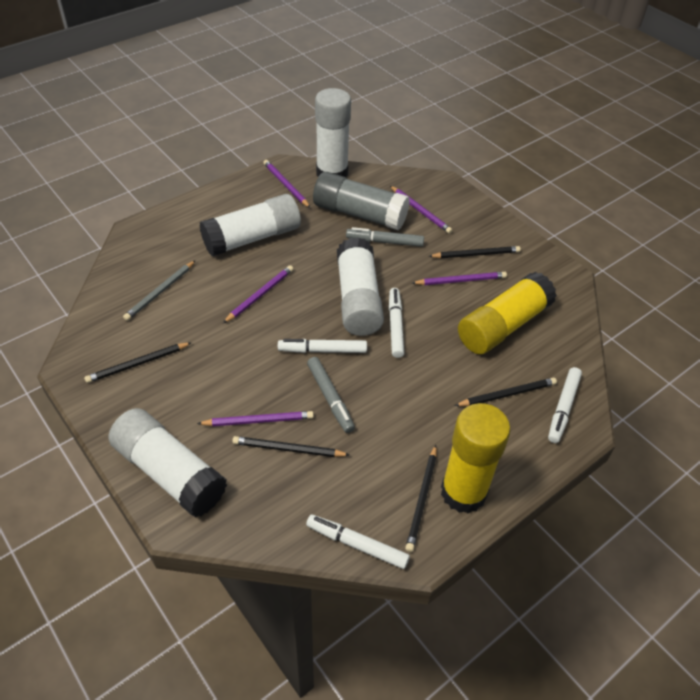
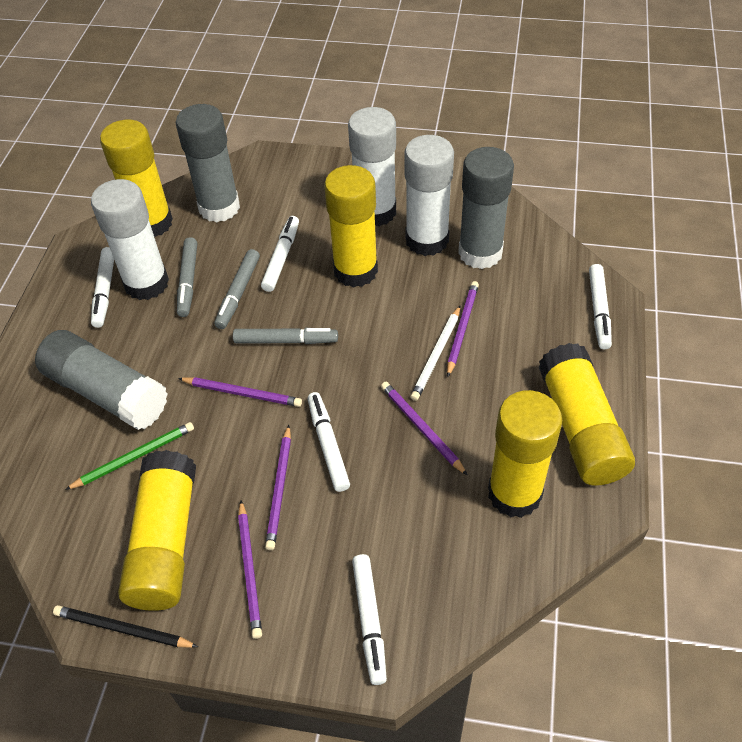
black pencil: 5 -> 1
green pencil: 0 -> 1
grey glue stick: 1 -> 3
grey marker: 2 -> 3
grey pencil: 1 -> 0
white glue stick: 4 -> 3
white marker: 4 -> 5
white pencil: 0 -> 1
yellow glue stick: 2 -> 5

